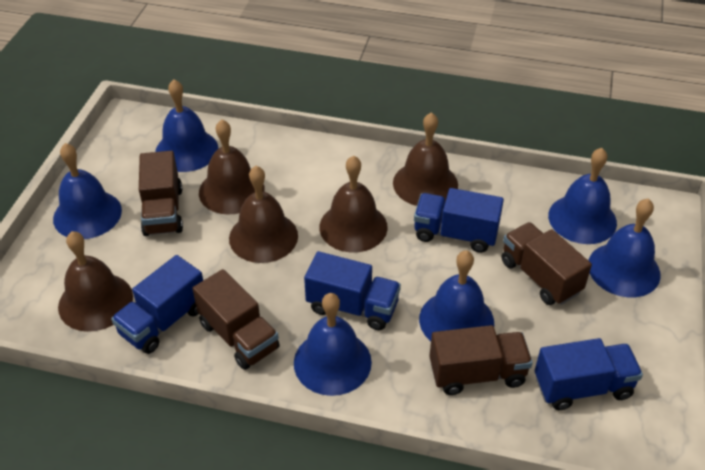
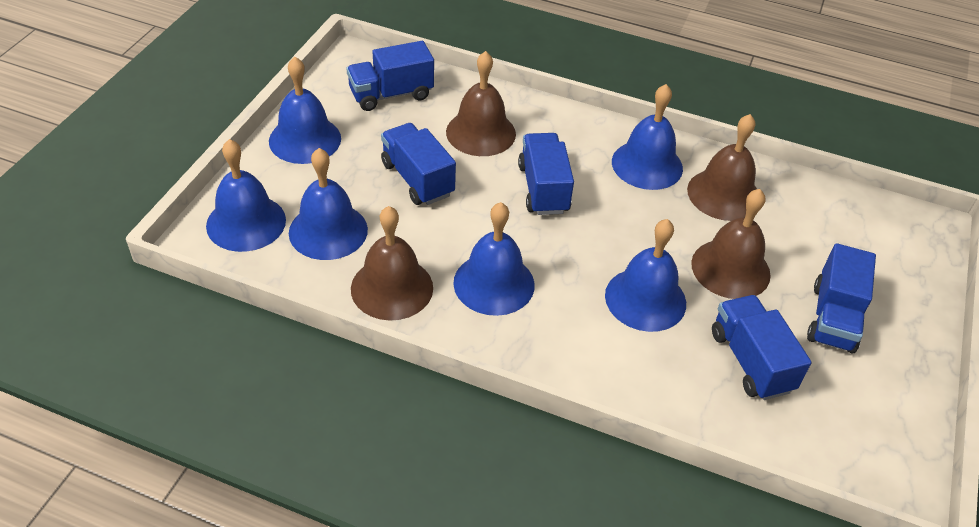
blue truck: 4 -> 5
brown bell: 5 -> 4
brown truck: 4 -> 0

